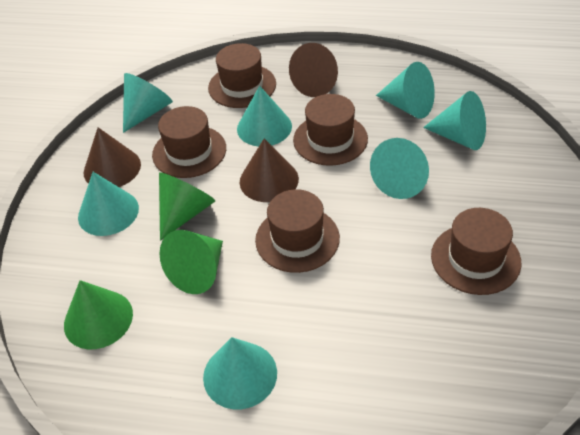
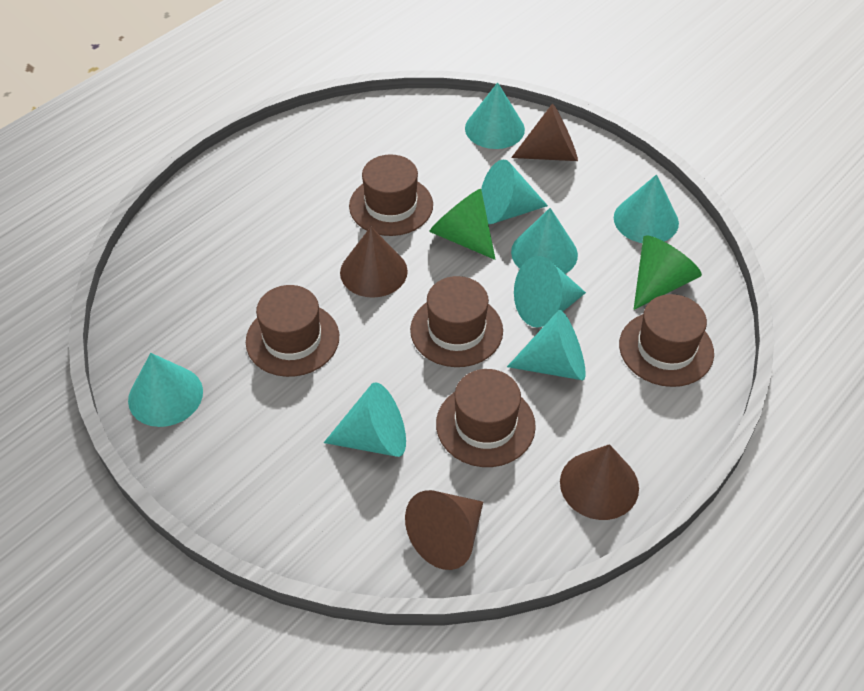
brown cone: 3 -> 4
green cone: 3 -> 2
turquoise cone: 7 -> 8

